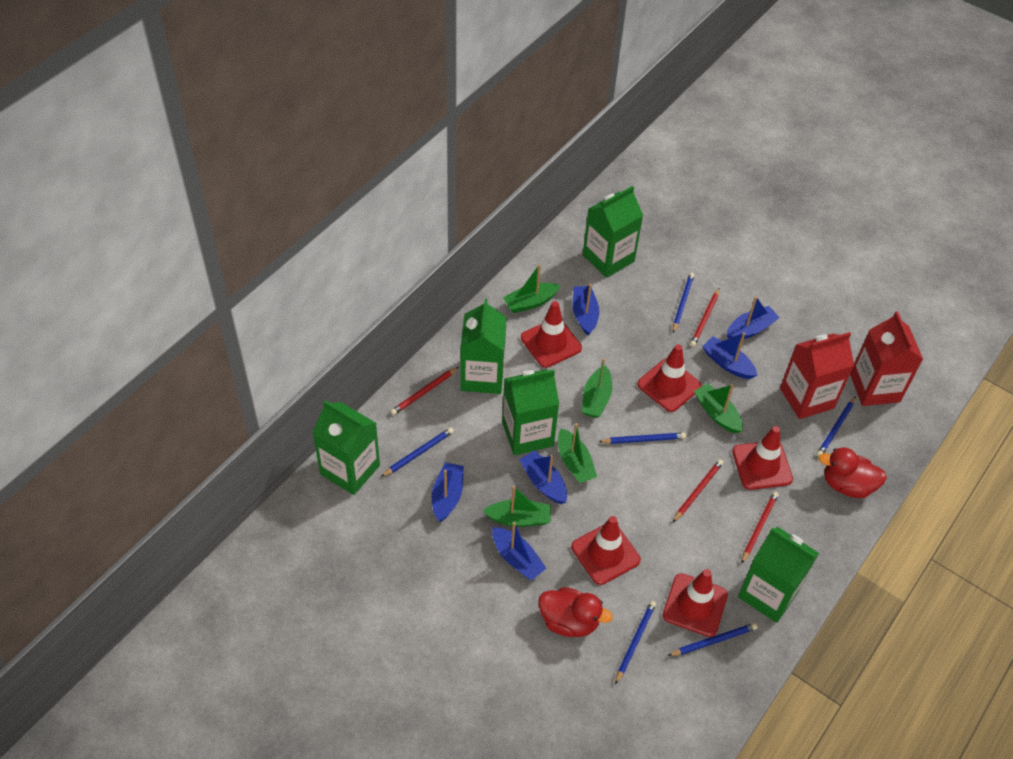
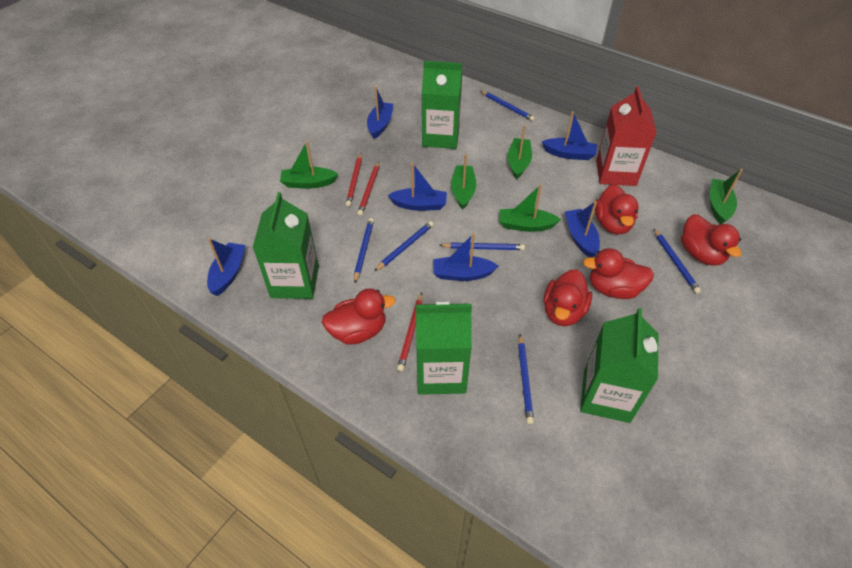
green carton: 5 -> 4
red carton: 2 -> 1
red duck: 2 -> 5
red pencil: 4 -> 3
red traffic cone: 5 -> 0

